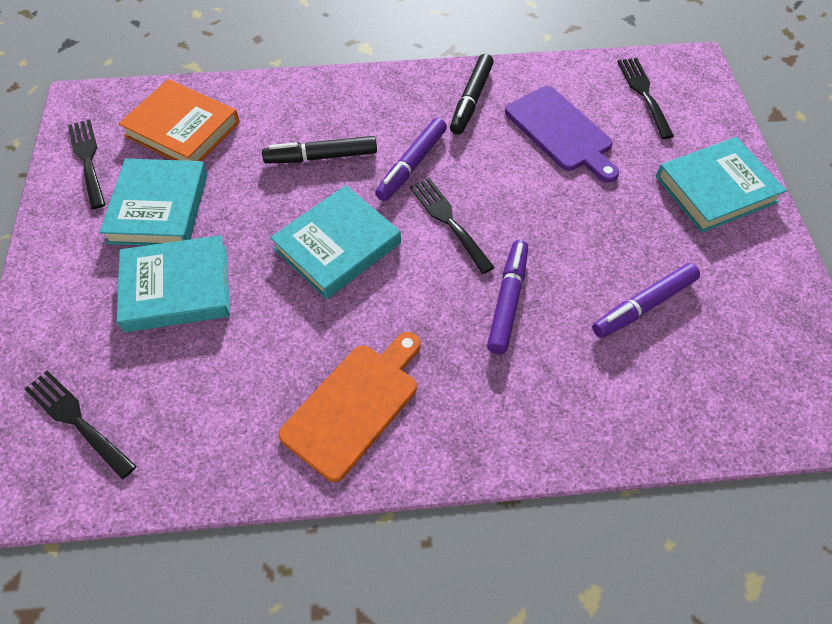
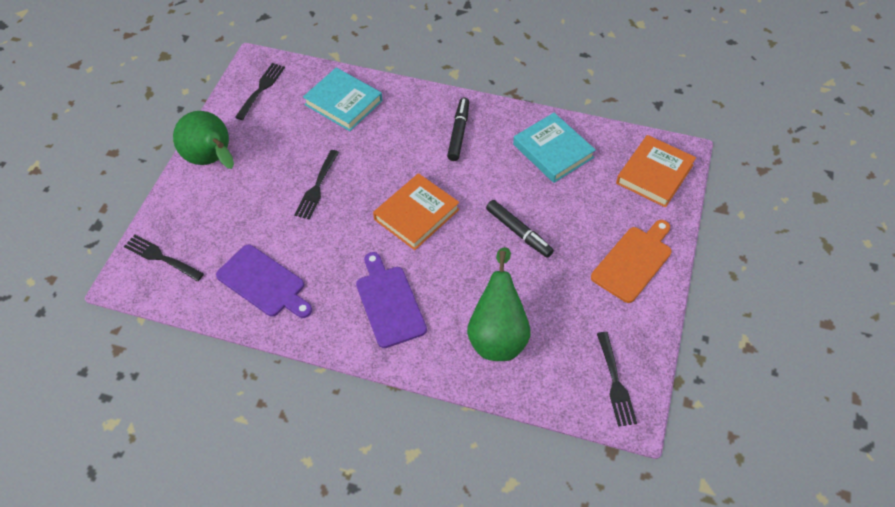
green pear: 0 -> 2
orange book: 1 -> 2
purple cutting board: 1 -> 2
purple marker: 3 -> 0
turquoise book: 4 -> 2

